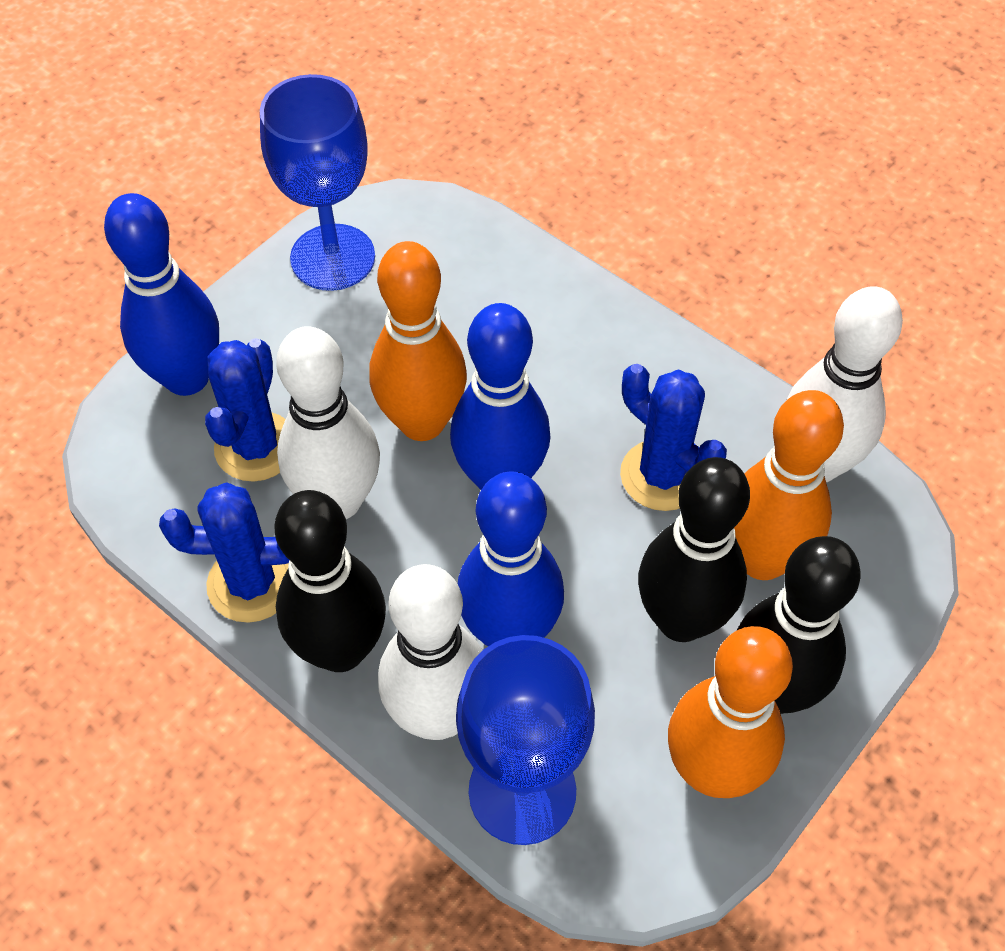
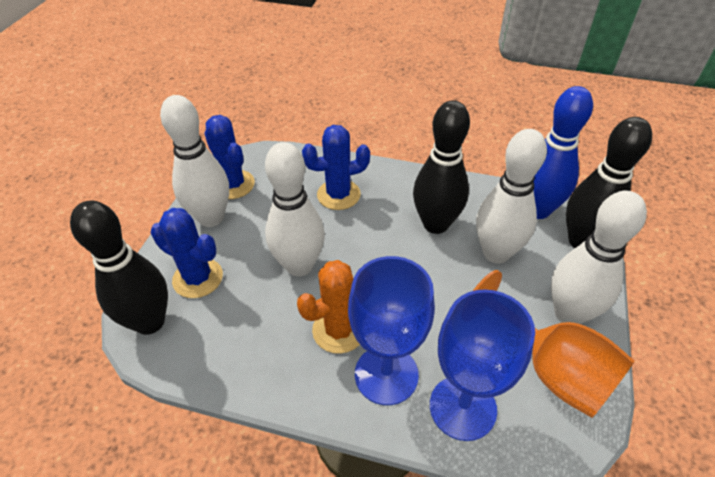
blue bowling pin: 3 -> 1
orange bowling pin: 3 -> 0
orange cactus: 0 -> 1
orange goblet: 0 -> 1
white bowling pin: 3 -> 4

